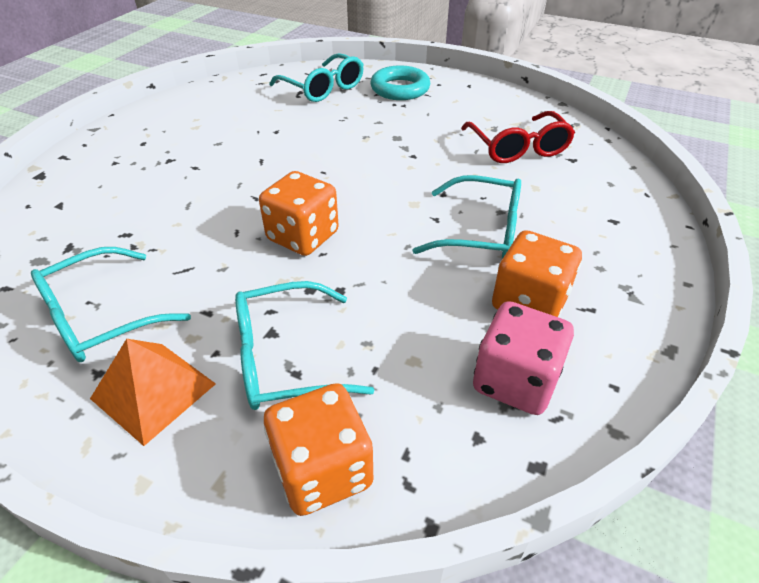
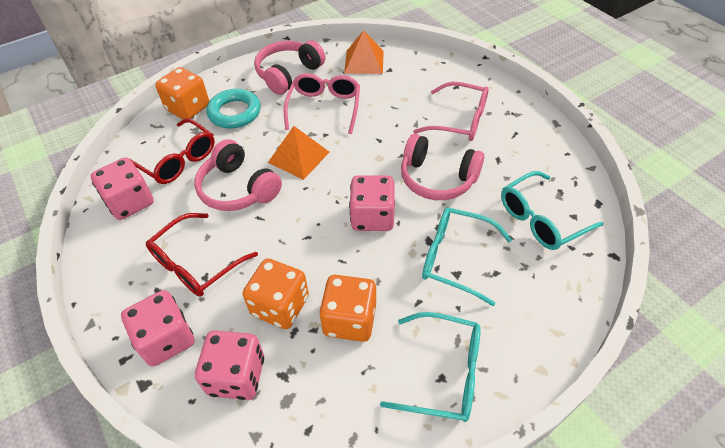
orange pyramid: 1 -> 2
pink dice: 1 -> 4
pink glasses: 0 -> 2
pink headphones: 0 -> 3
red glasses: 1 -> 2
turquoise glasses: 4 -> 3

